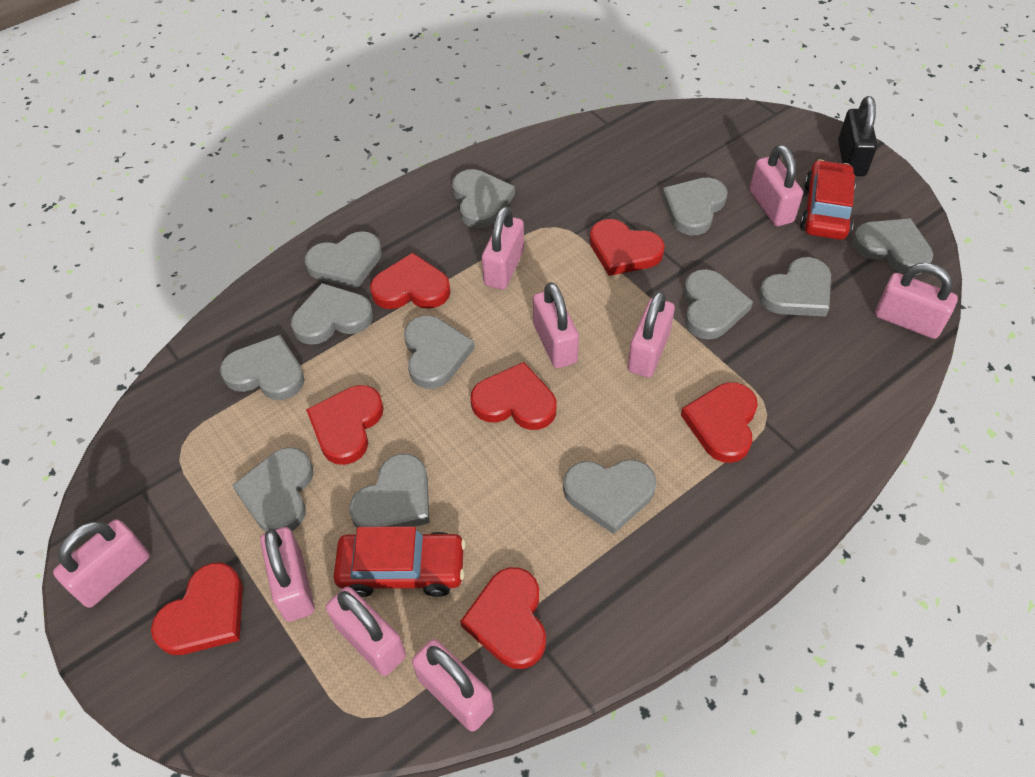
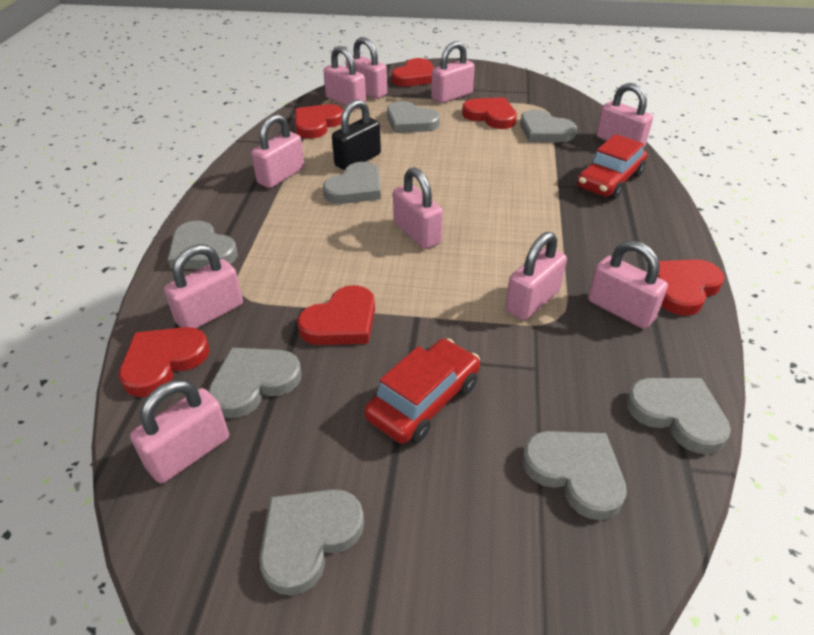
grey heart: 12 -> 8
pink padlock: 9 -> 10
red heart: 7 -> 6

